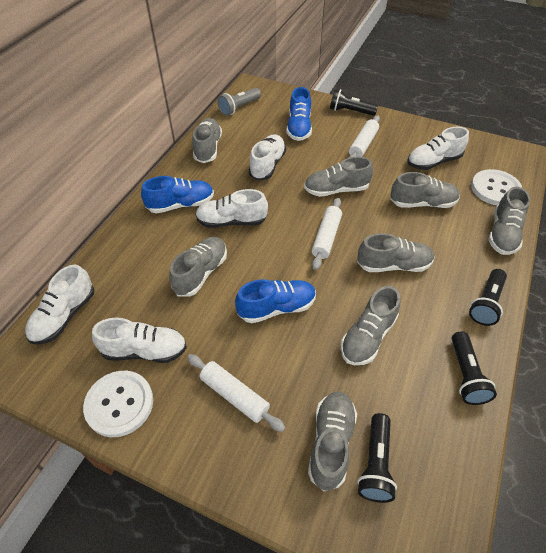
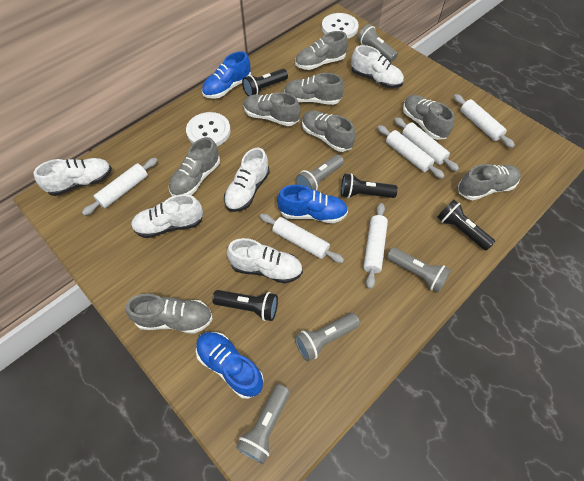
grey flashlight: 1 -> 5
white rolling pin: 3 -> 6

